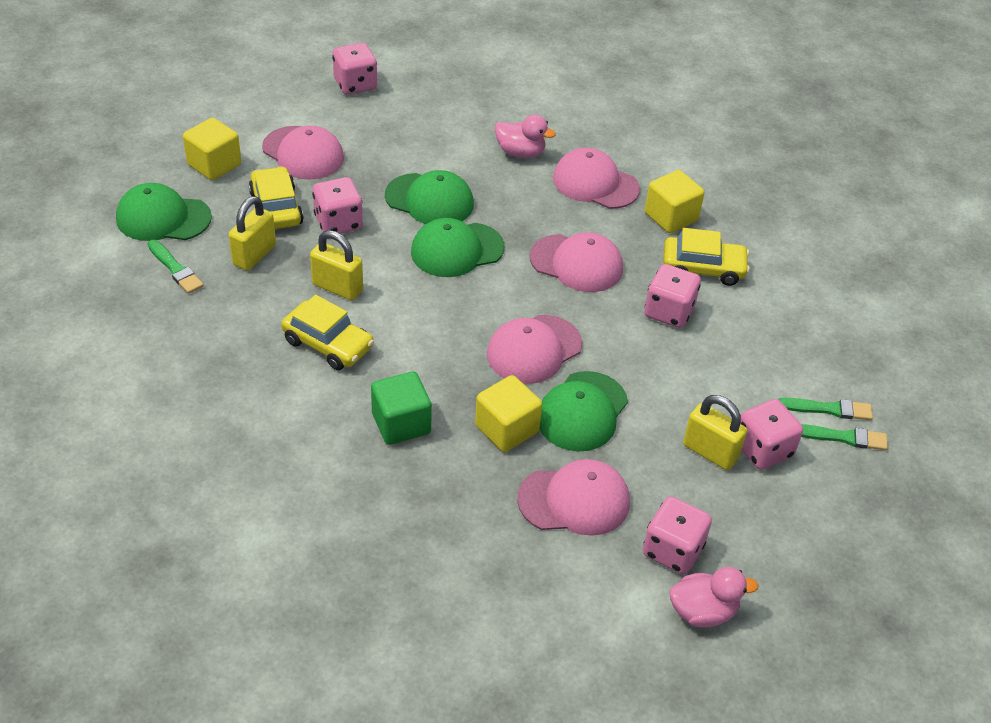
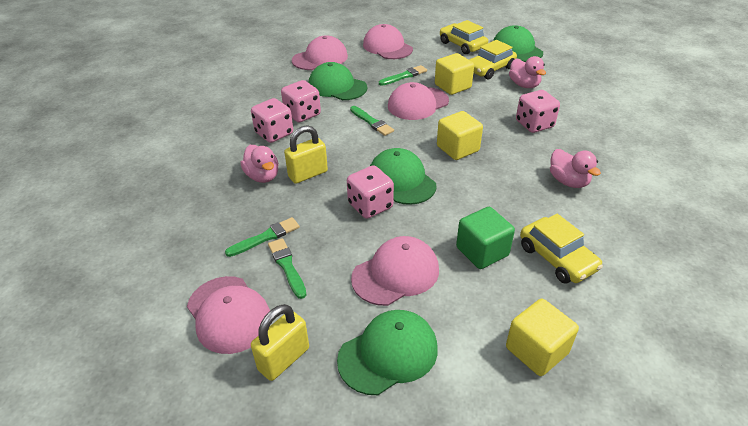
green brush: 3 -> 4
pink dice: 5 -> 4
pink duck: 2 -> 3
yellow padlock: 3 -> 2

